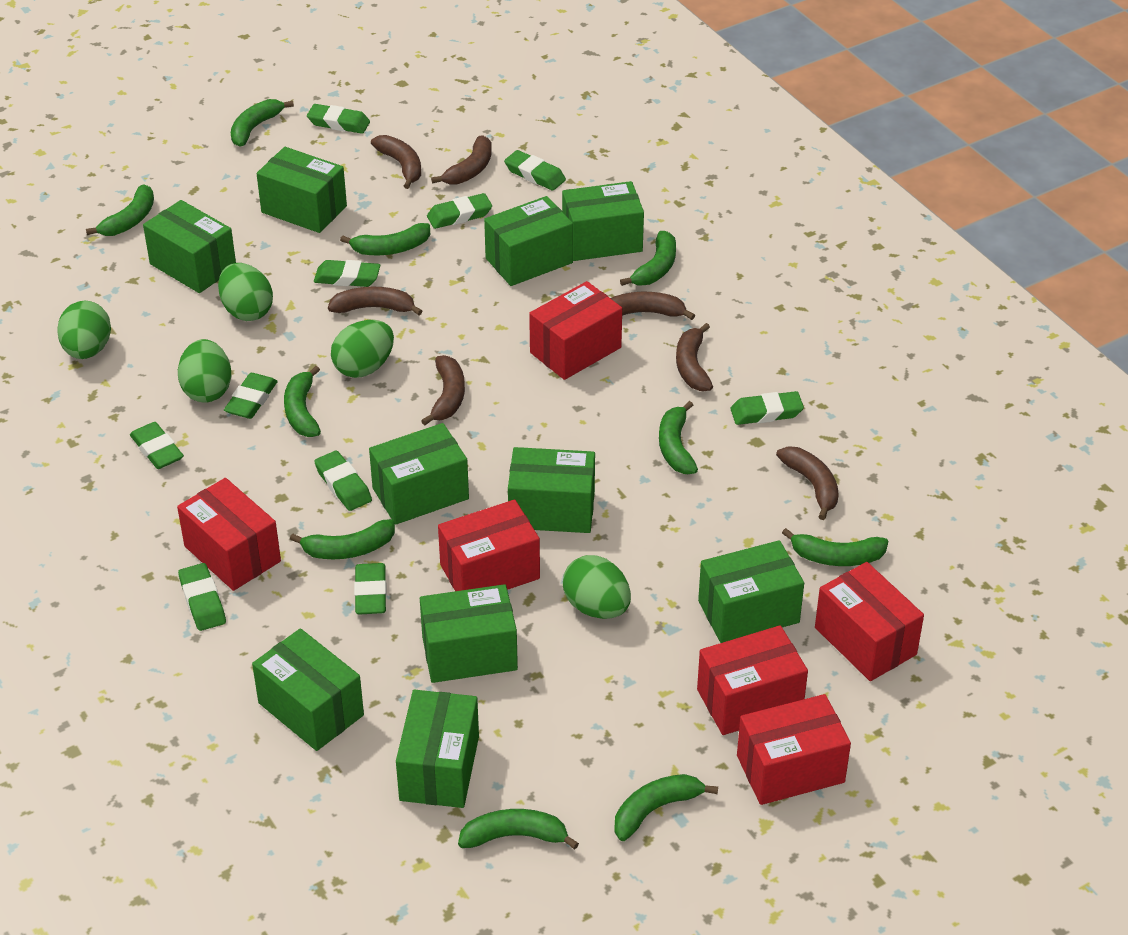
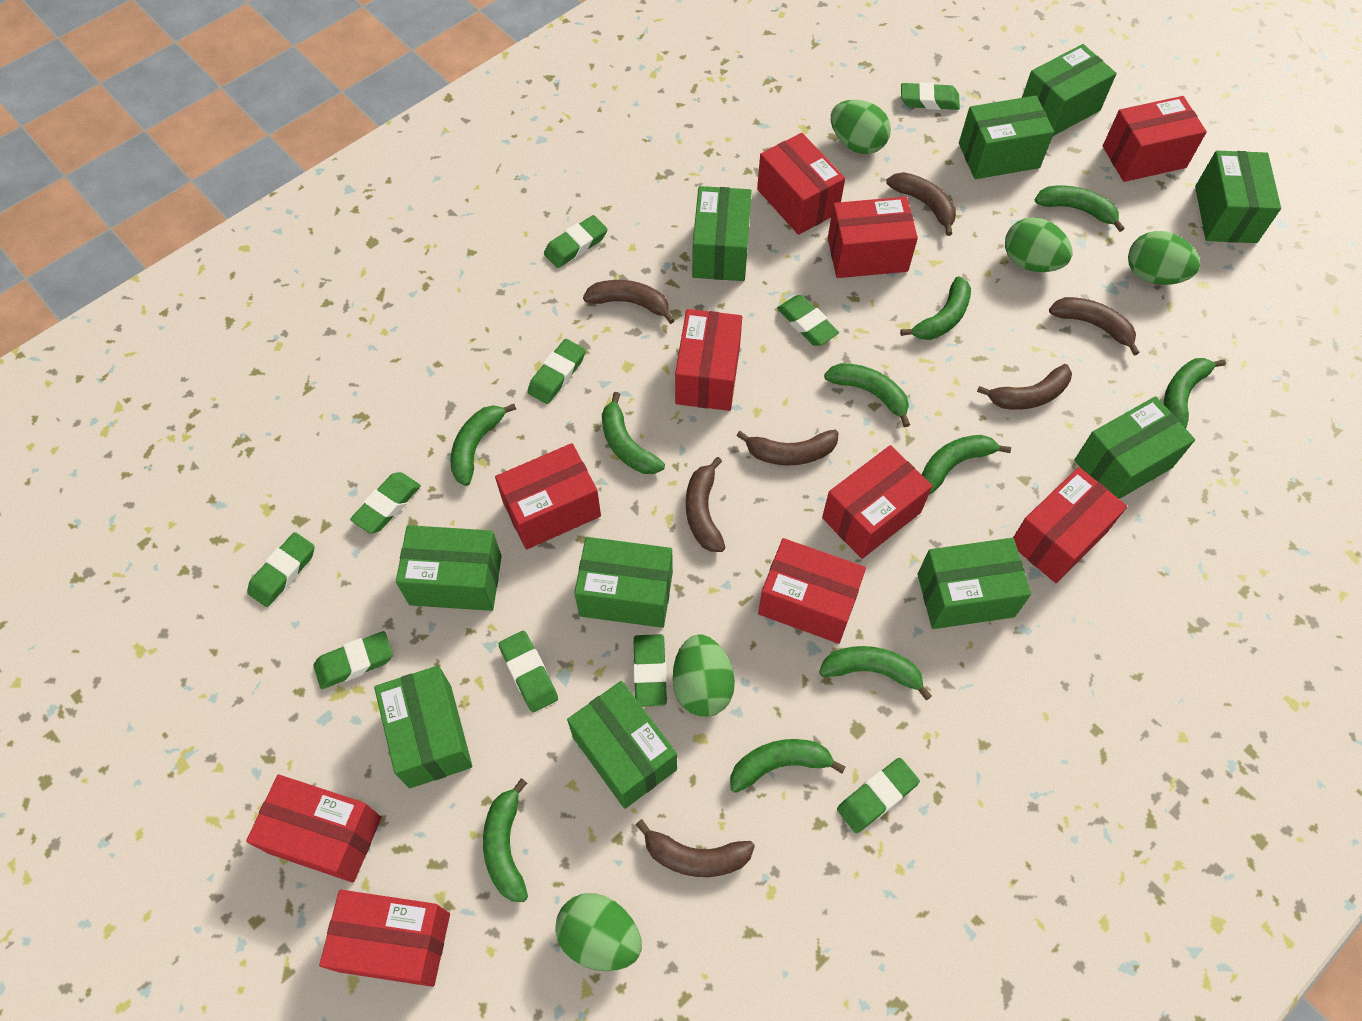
red box: 6 -> 10

